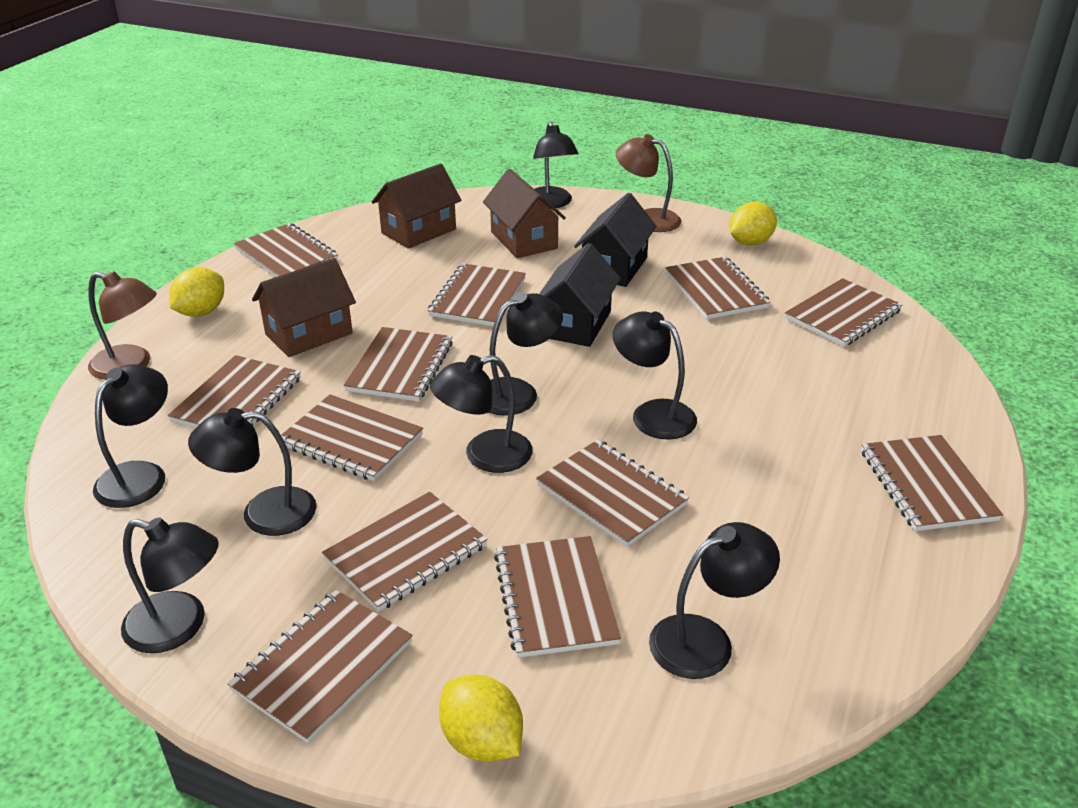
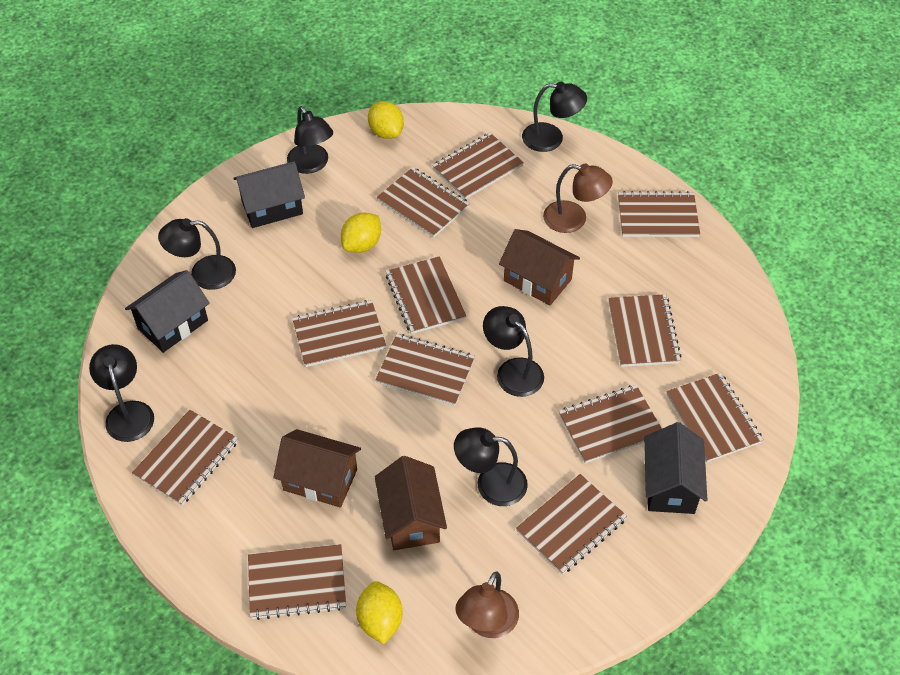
black house: 2 -> 3
black lamp: 8 -> 6

